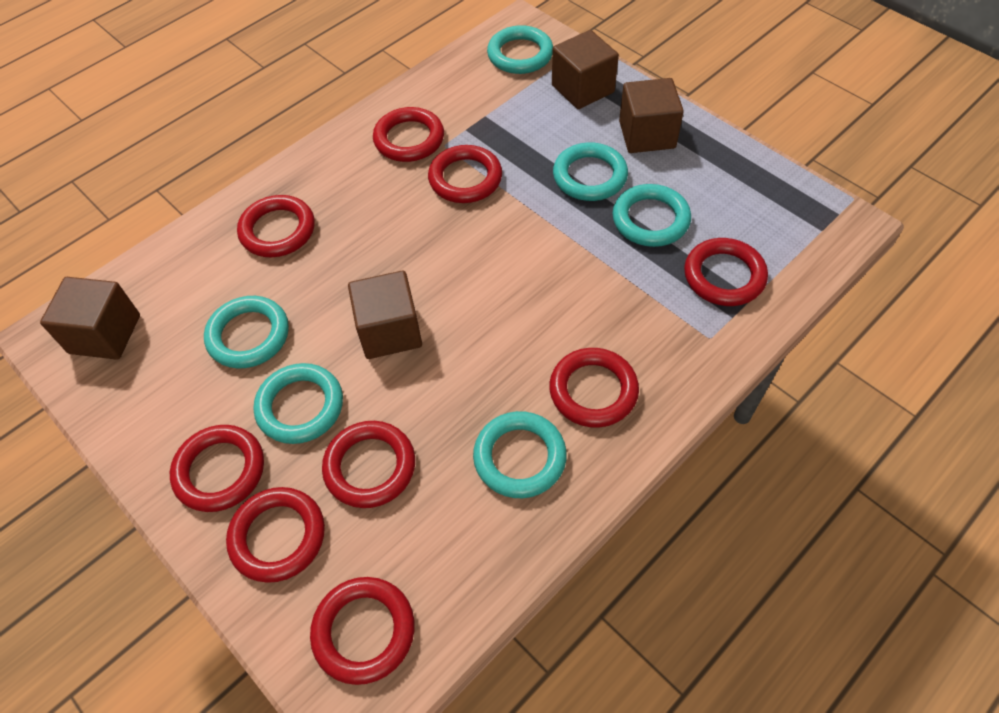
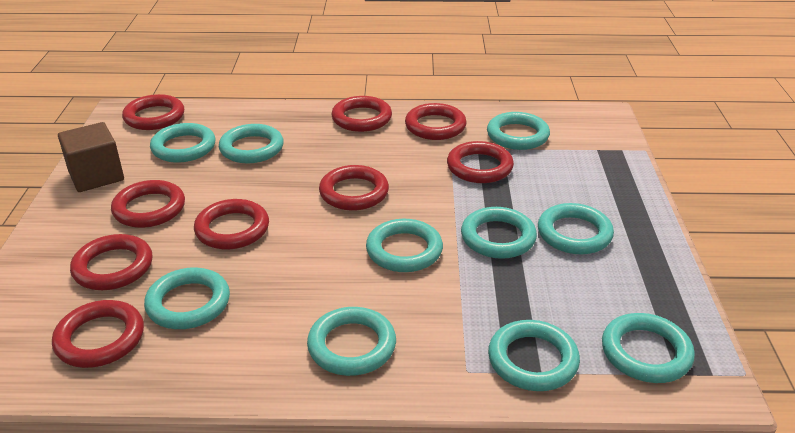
brown cube: 4 -> 1
turquoise ring: 6 -> 10

